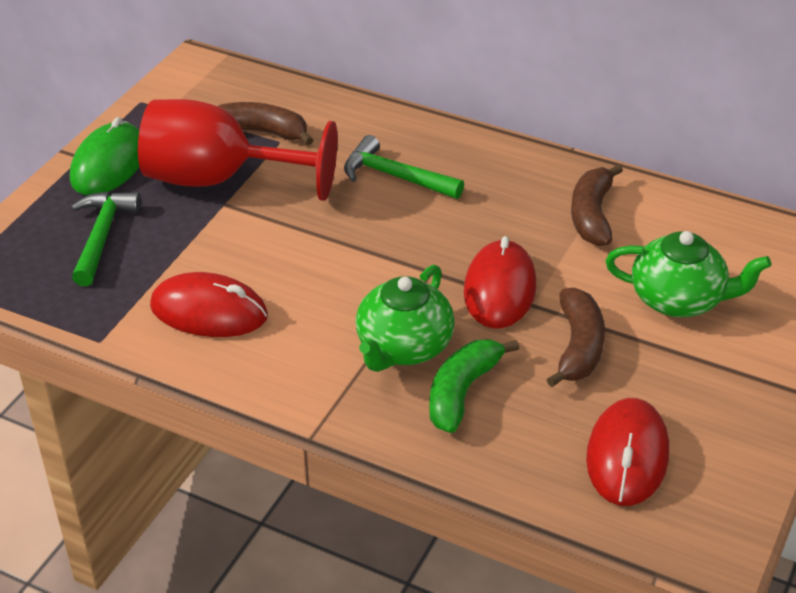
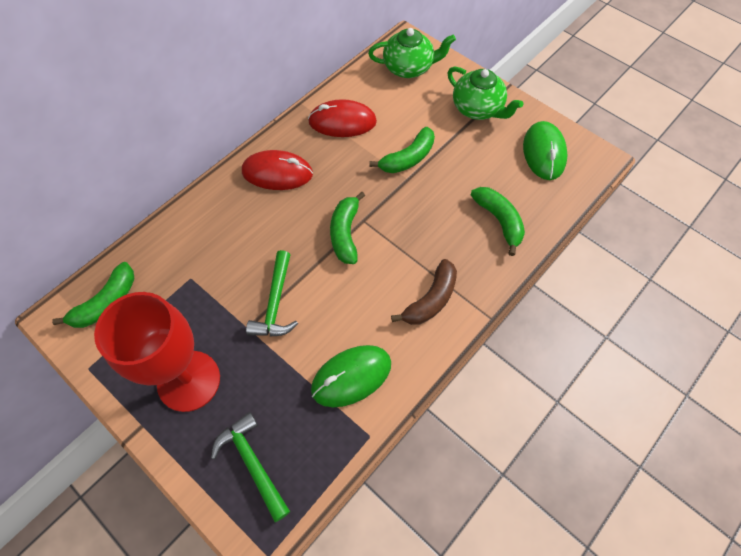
brown banana: 3 -> 1
green banana: 1 -> 4
green mouse: 1 -> 2
red mouse: 3 -> 2

